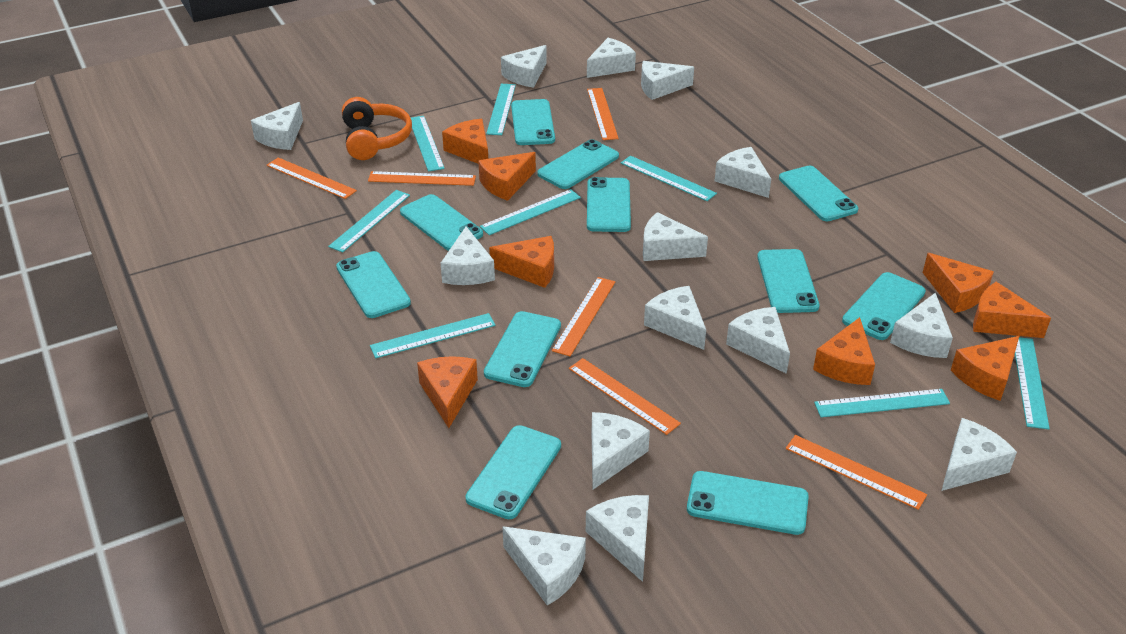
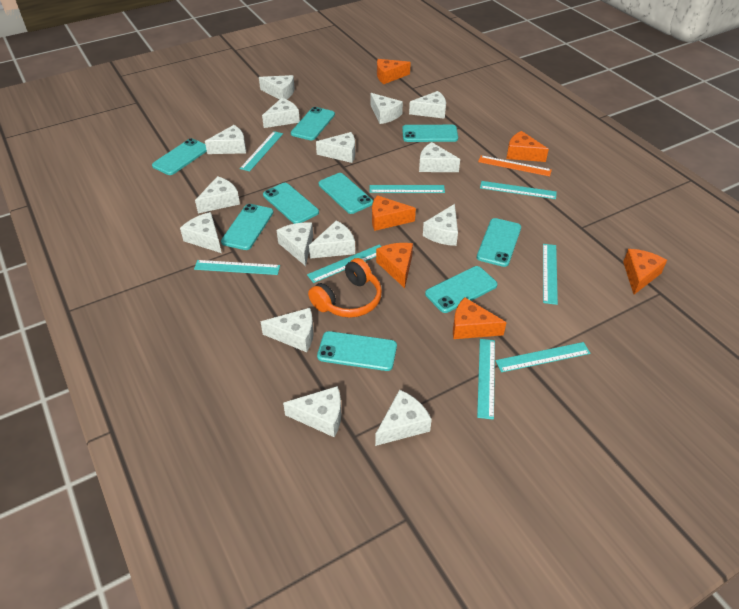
orange cheese: 8 -> 6
orange ruler: 6 -> 1
turquoise phone: 11 -> 9
white cheese: 14 -> 15

